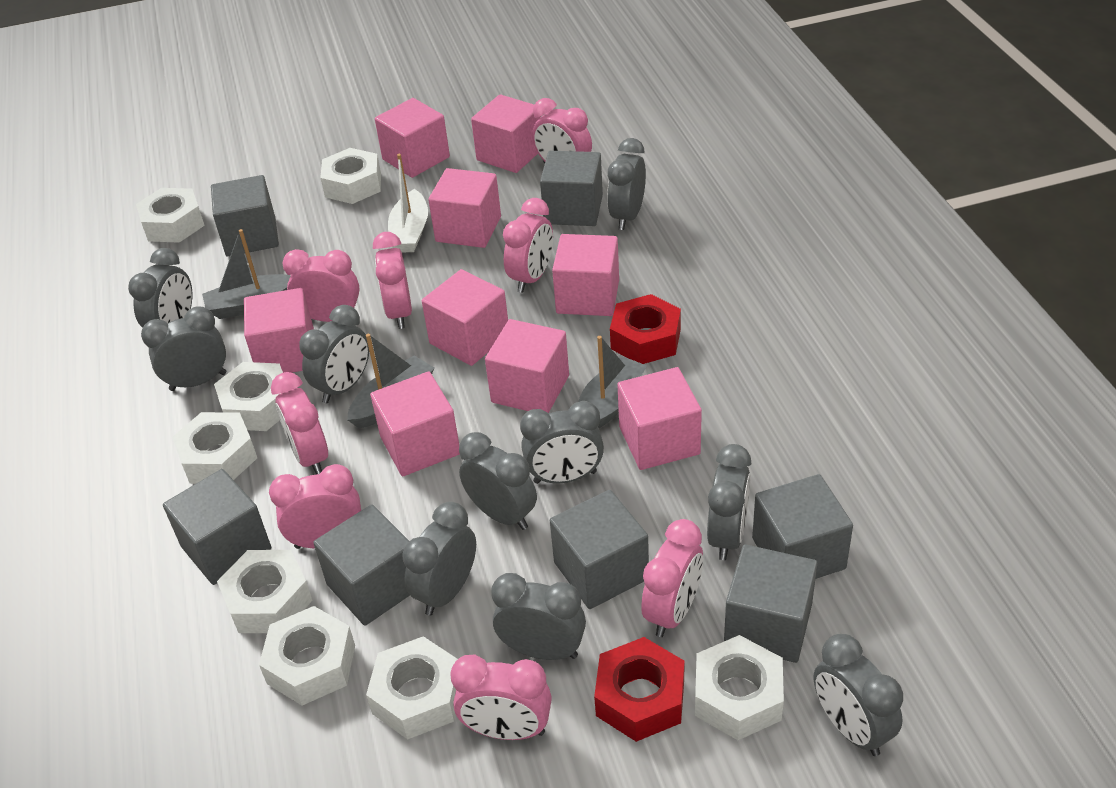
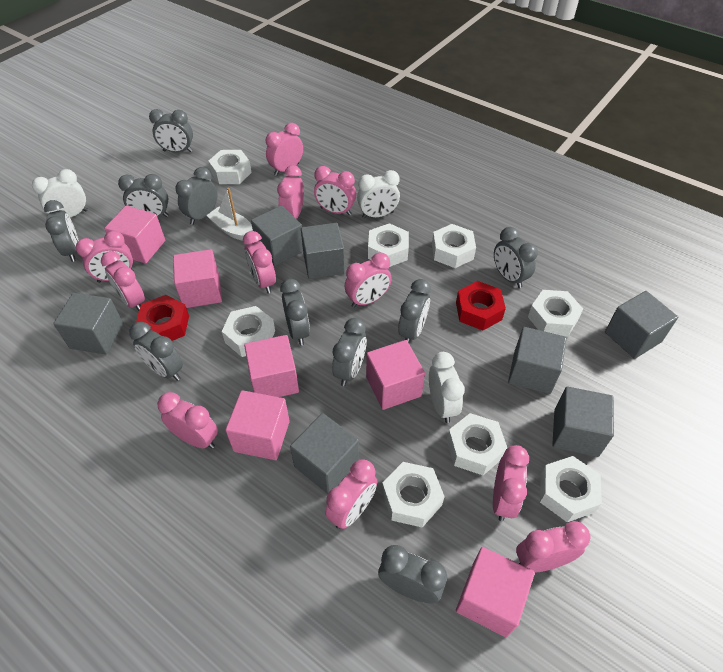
grey boat: 3 -> 0
pink clock: 8 -> 11
pink cube: 9 -> 6
white clock: 0 -> 3

